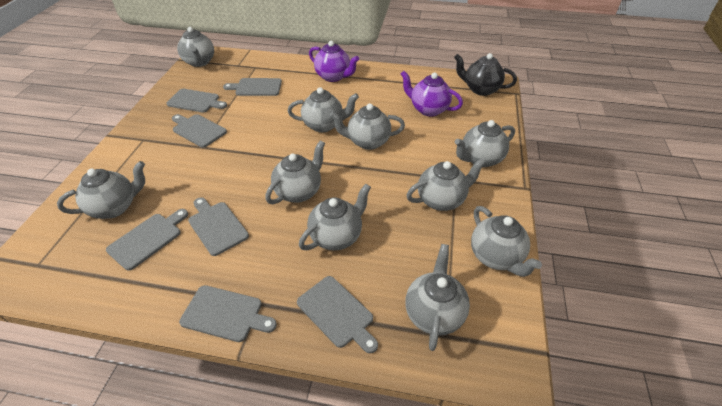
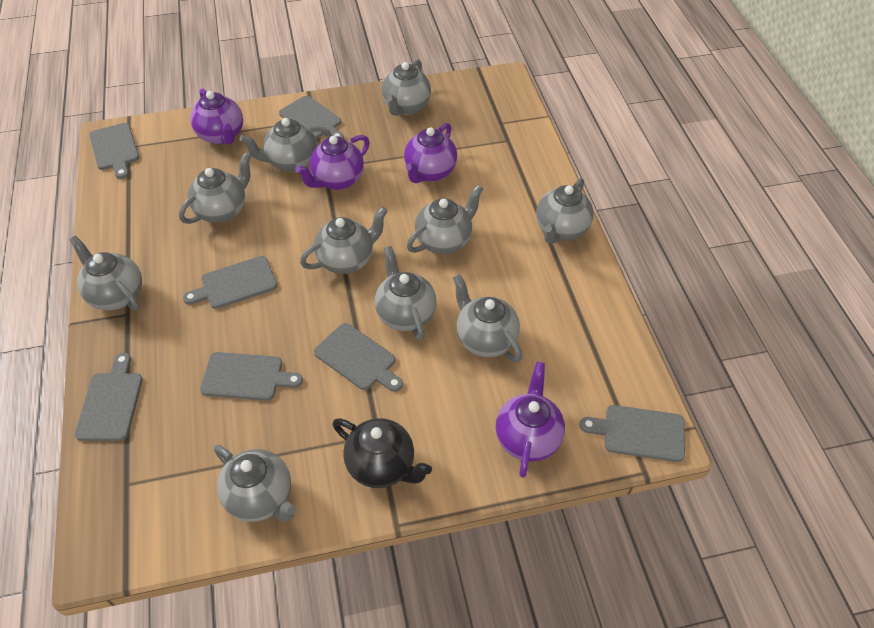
purple teapot: 2 -> 4

